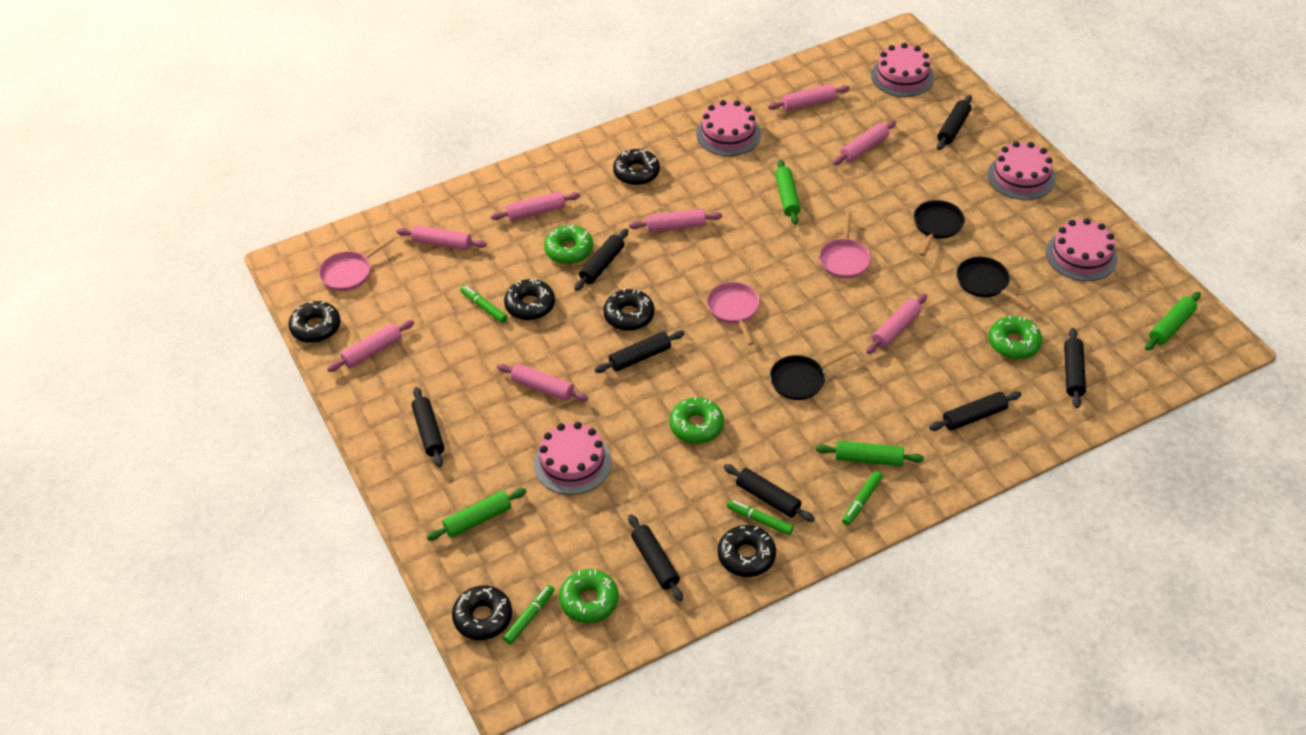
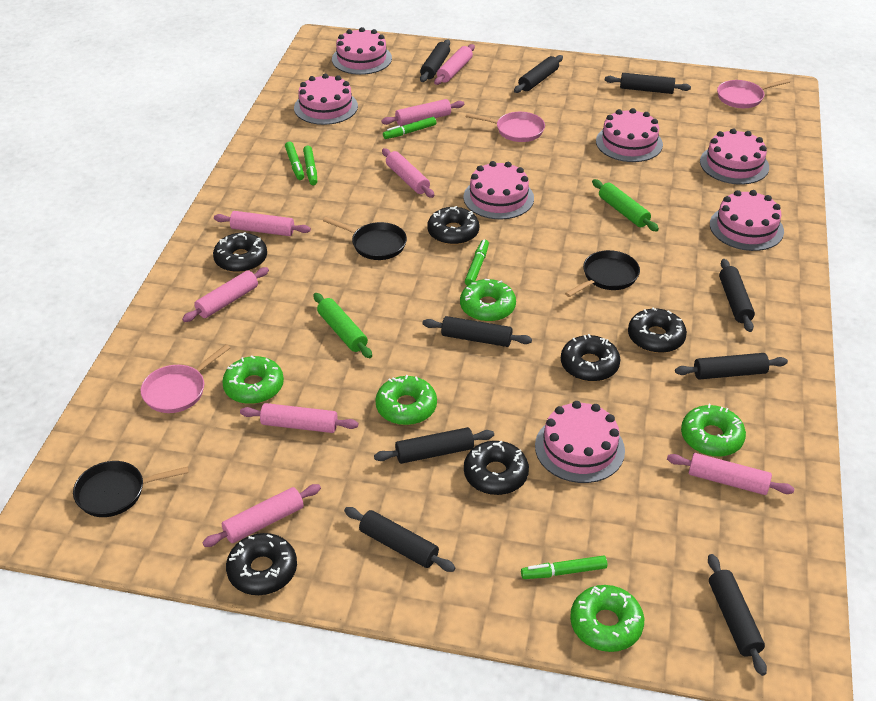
black rolling pin: 8 -> 9
green donut: 4 -> 5
green marker: 4 -> 5
green rolling pin: 4 -> 2
pink cake: 5 -> 7

